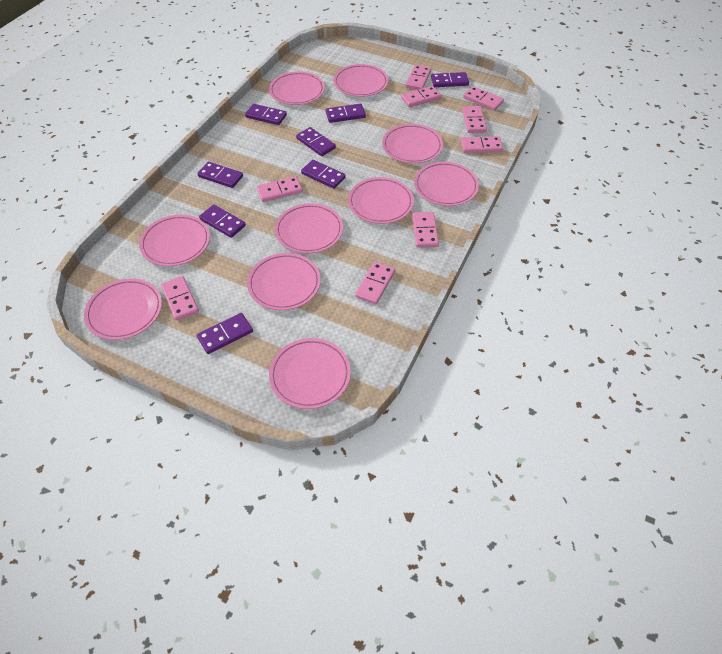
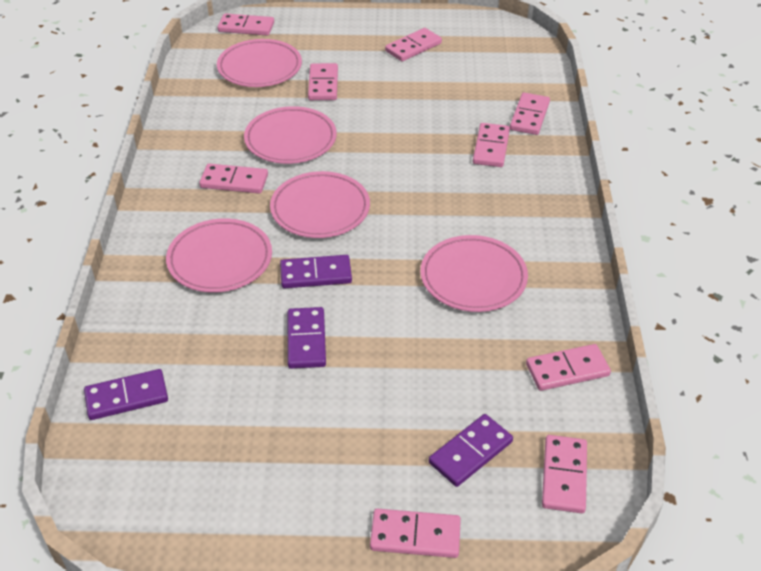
pink plate: 10 -> 5
purple domino: 8 -> 4

